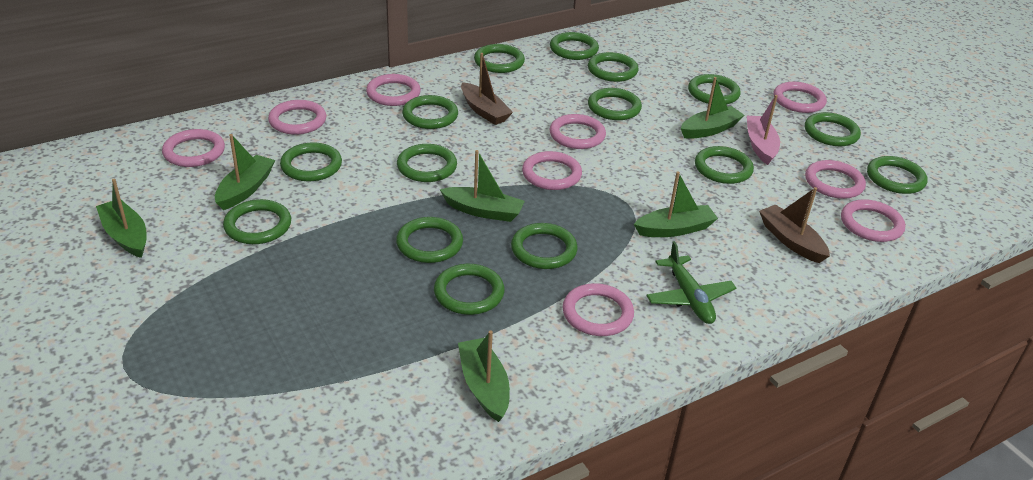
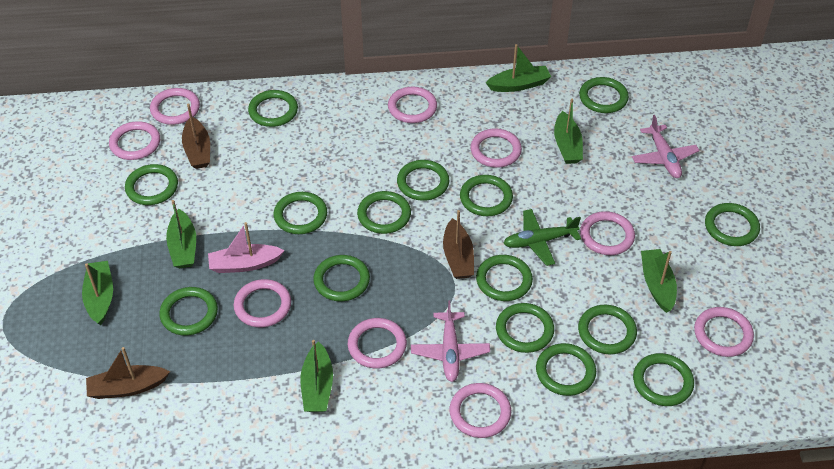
brown boat: 2 -> 3
pink plane: 0 -> 2

